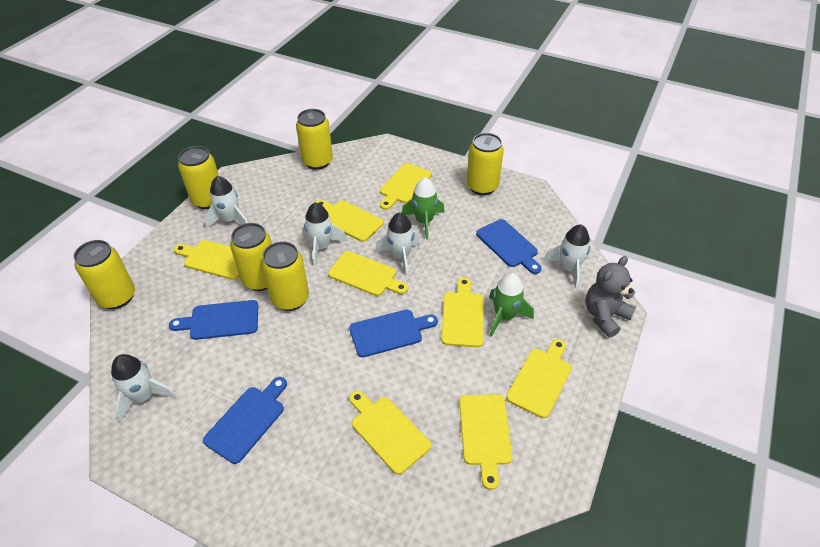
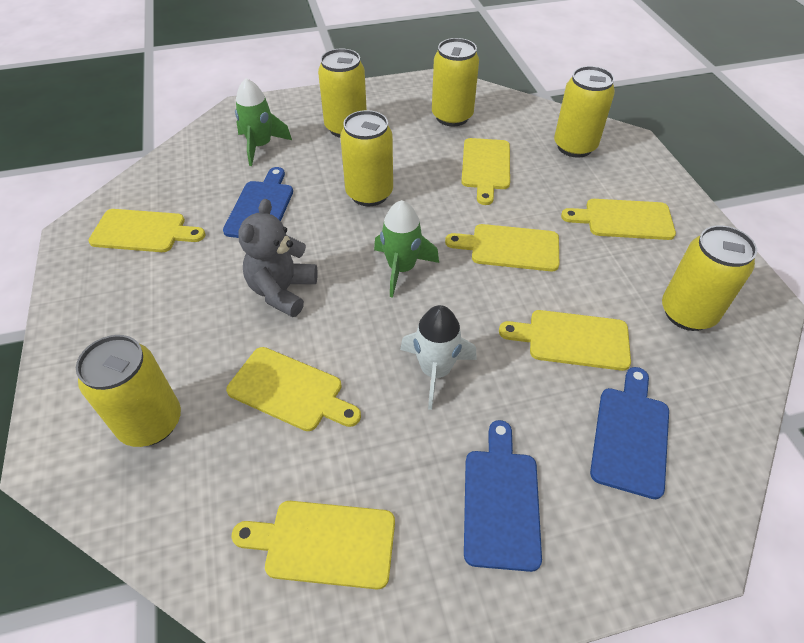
blue cutting board: 4 -> 3
white rocket: 5 -> 1
yellow cutting board: 8 -> 7

